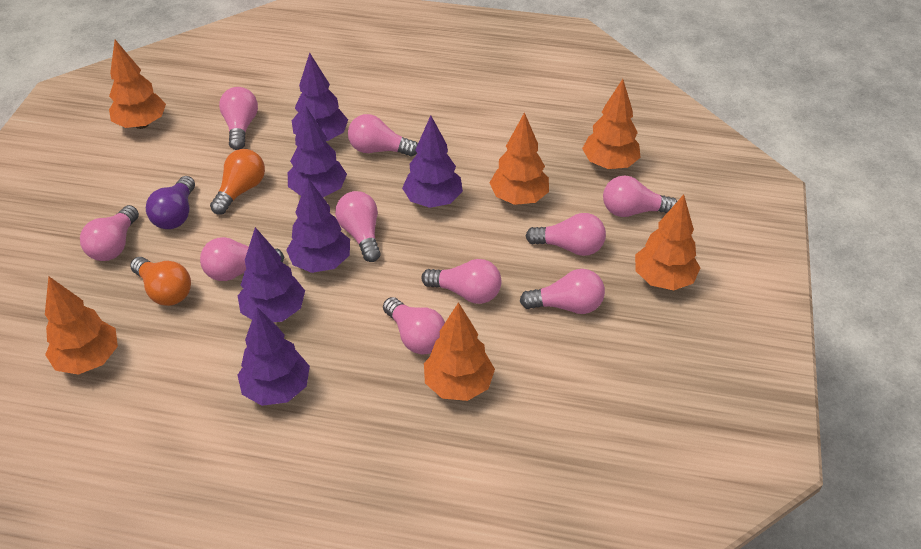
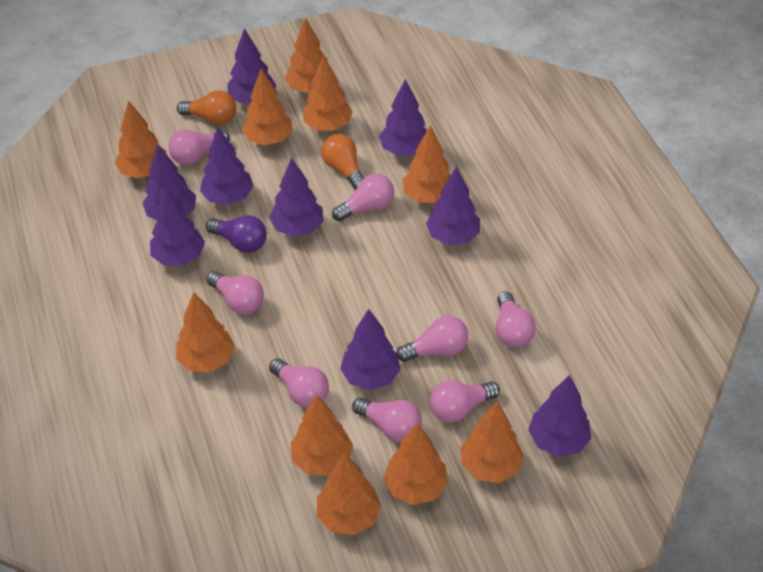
orange tree: 6 -> 10
pink light bulb: 10 -> 8
purple tree: 6 -> 9

